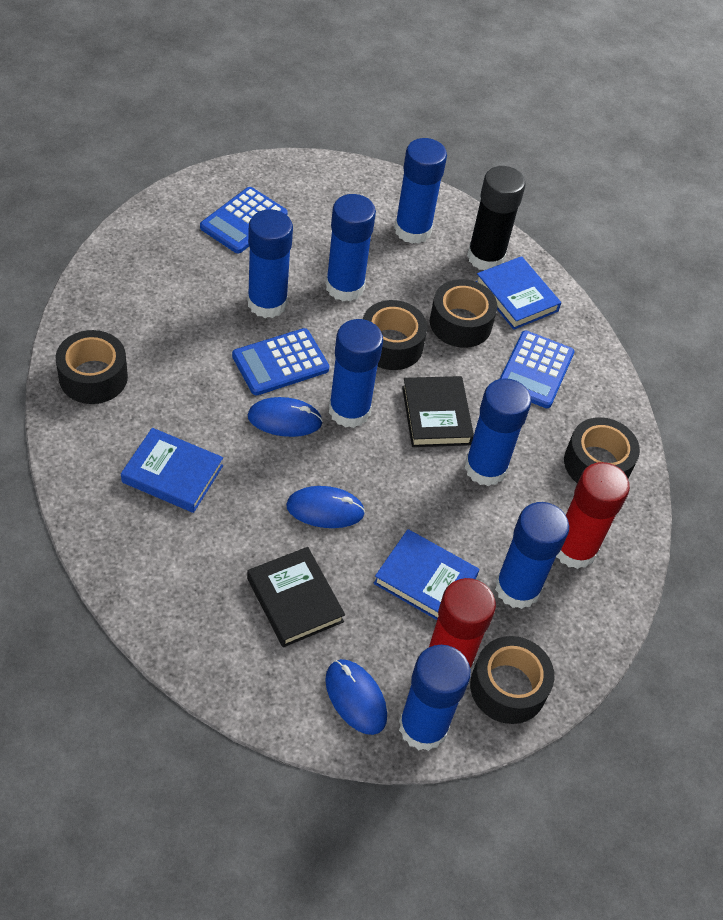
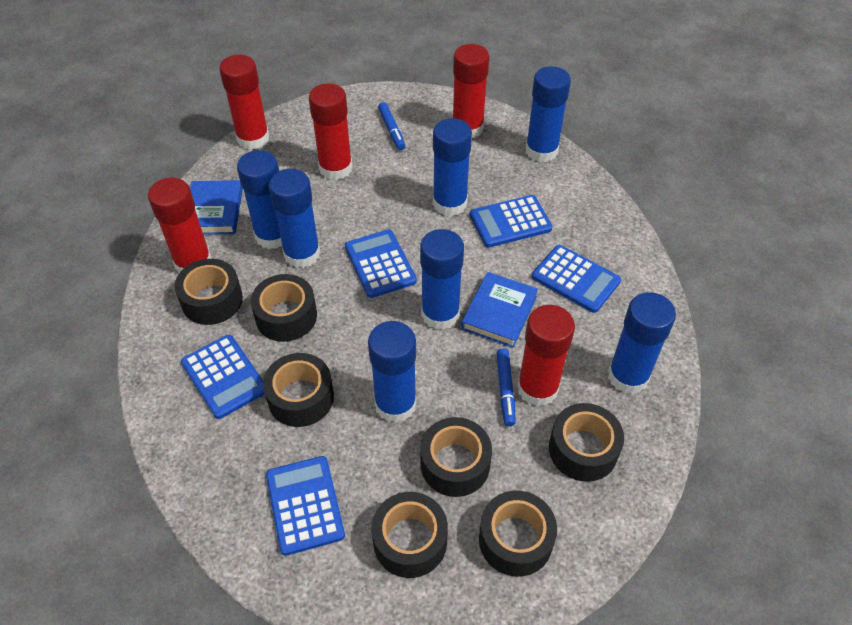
black book: 2 -> 0
black glue stick: 1 -> 0
black tape: 5 -> 7
blue book: 3 -> 2
blue calculator: 3 -> 5
blue marker: 0 -> 2
blue mouse: 3 -> 0
red glue stick: 2 -> 5

